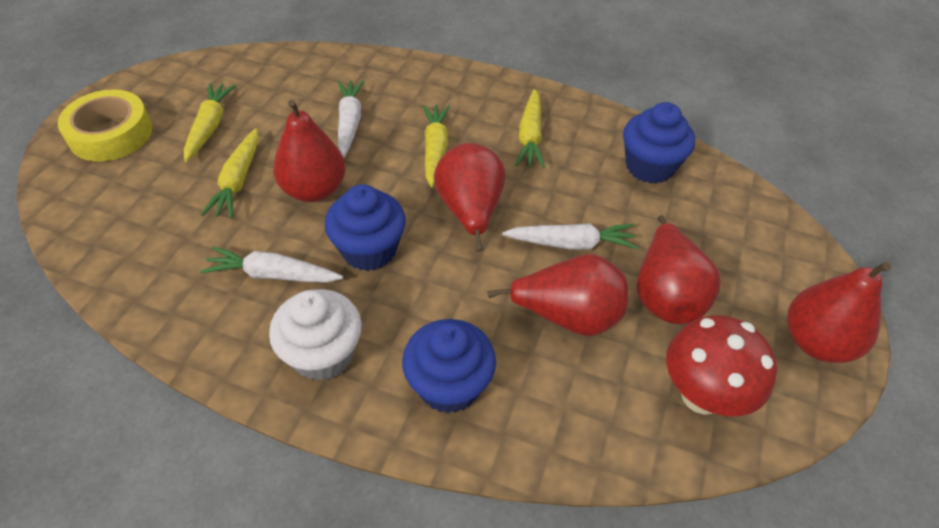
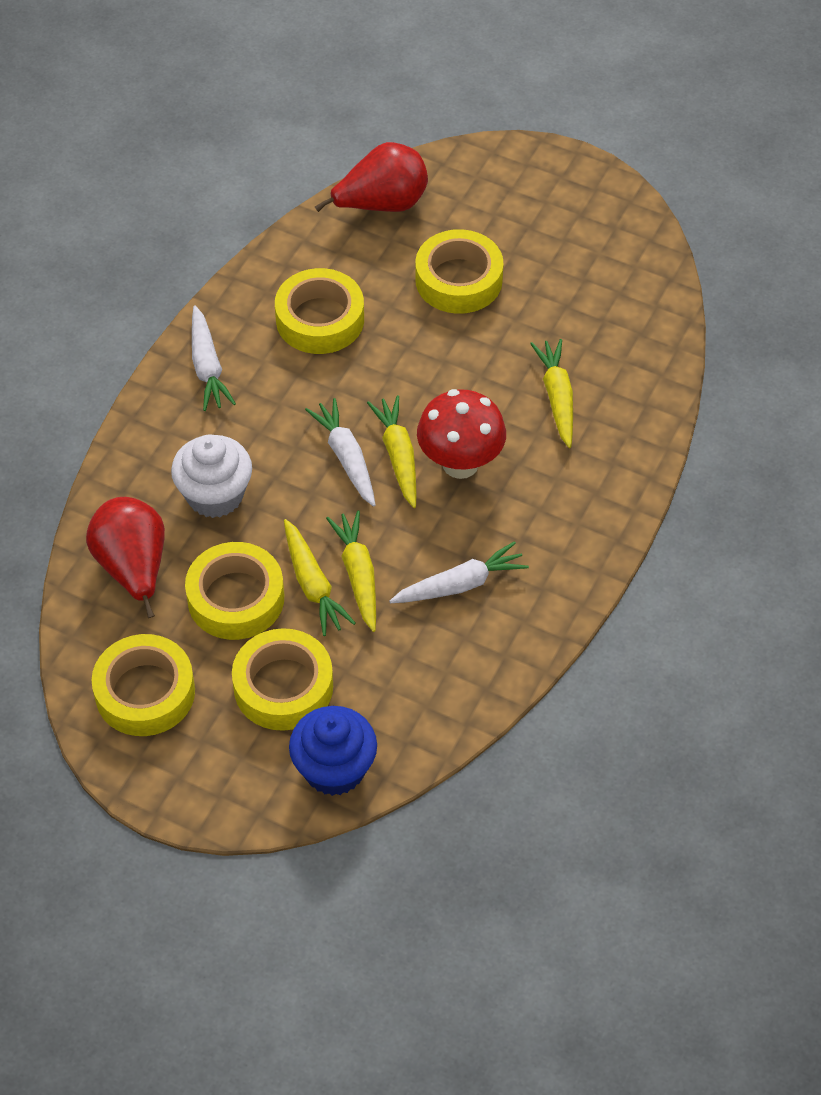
blue cupcake: 3 -> 1
red pear: 5 -> 2
yellow tape: 1 -> 5

